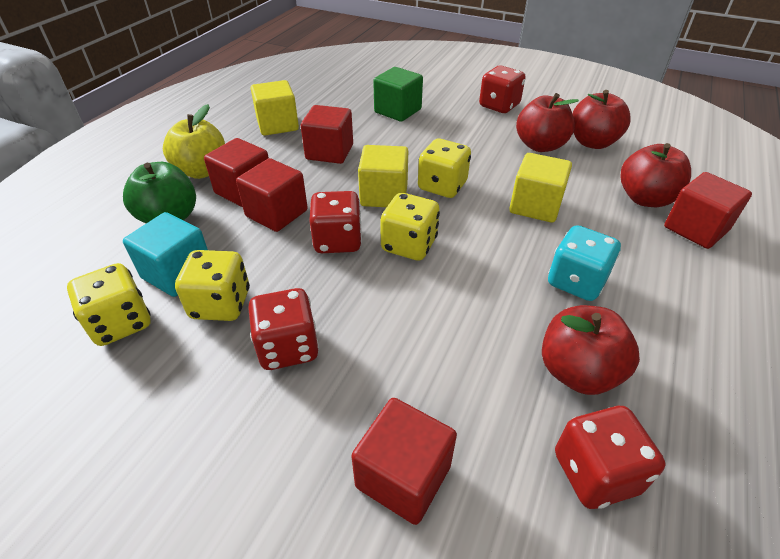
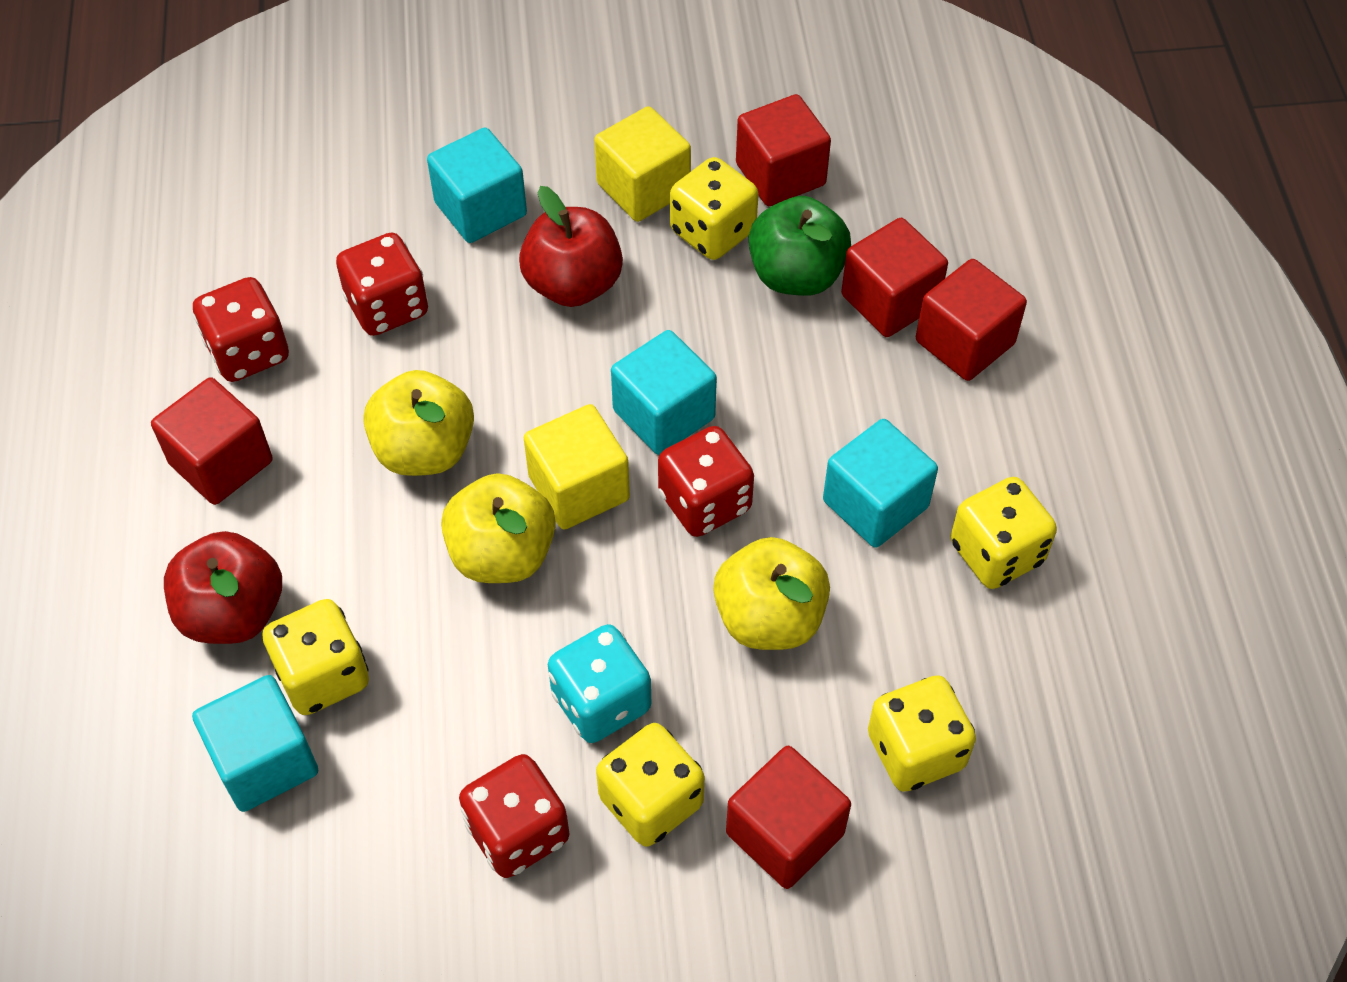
green cube: 1 -> 0
red apple: 4 -> 2
turquoise cube: 1 -> 4
yellow apple: 1 -> 3
yellow cube: 3 -> 2
yellow dice: 4 -> 5

